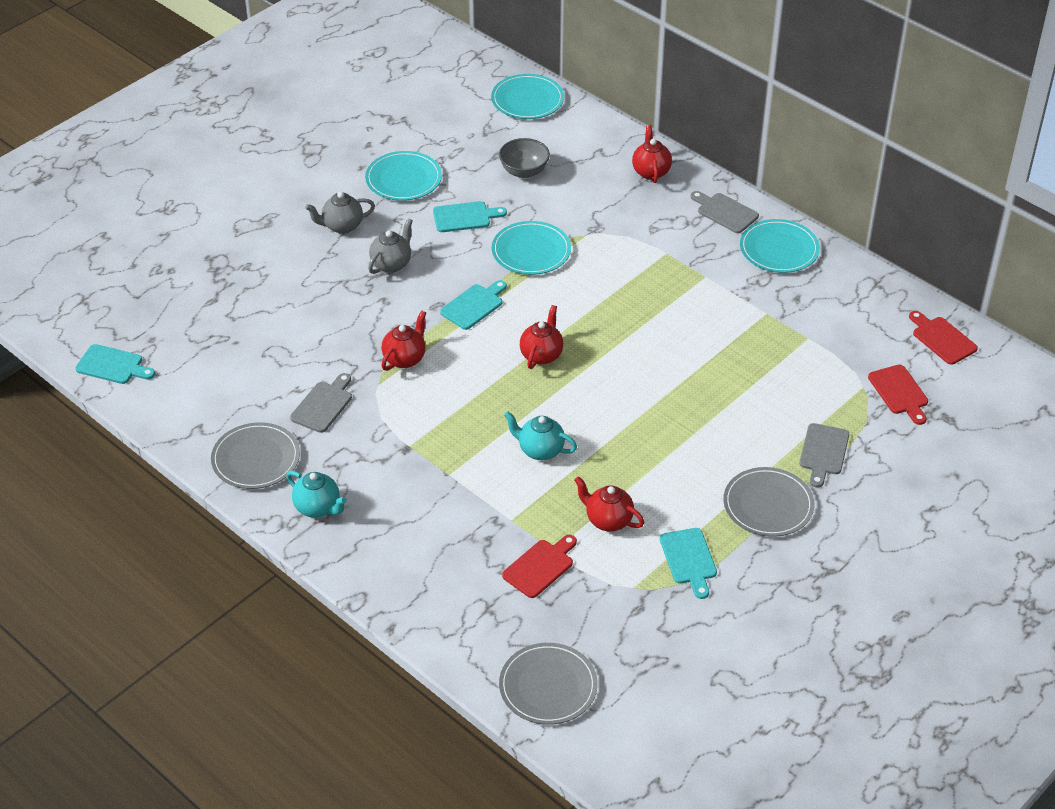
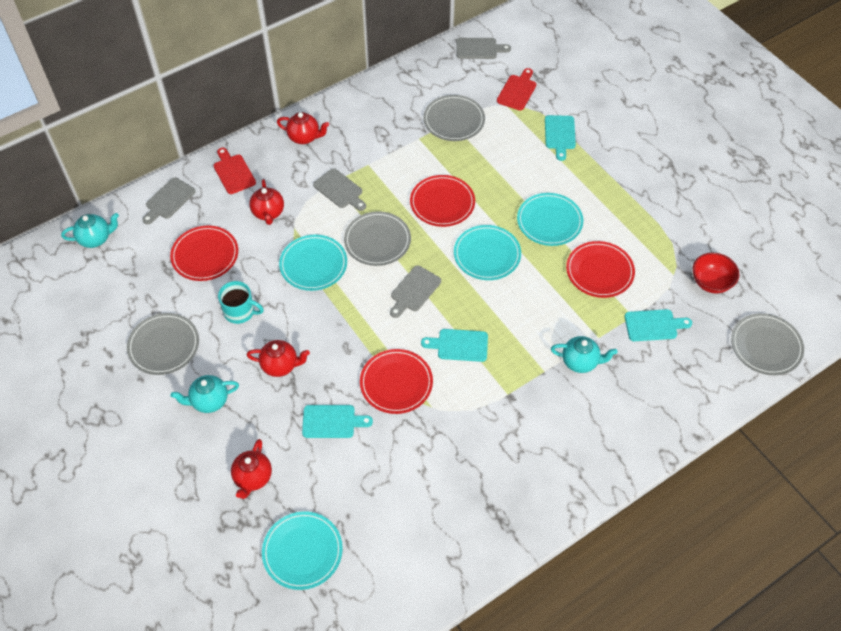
grey bowl: 1 -> 0
grey cutting board: 3 -> 4
grey plate: 3 -> 4
grey teapot: 2 -> 0
red bowl: 0 -> 1
red cutting board: 3 -> 2
red plate: 0 -> 4
turquoise mug: 0 -> 1
turquoise teapot: 2 -> 3

